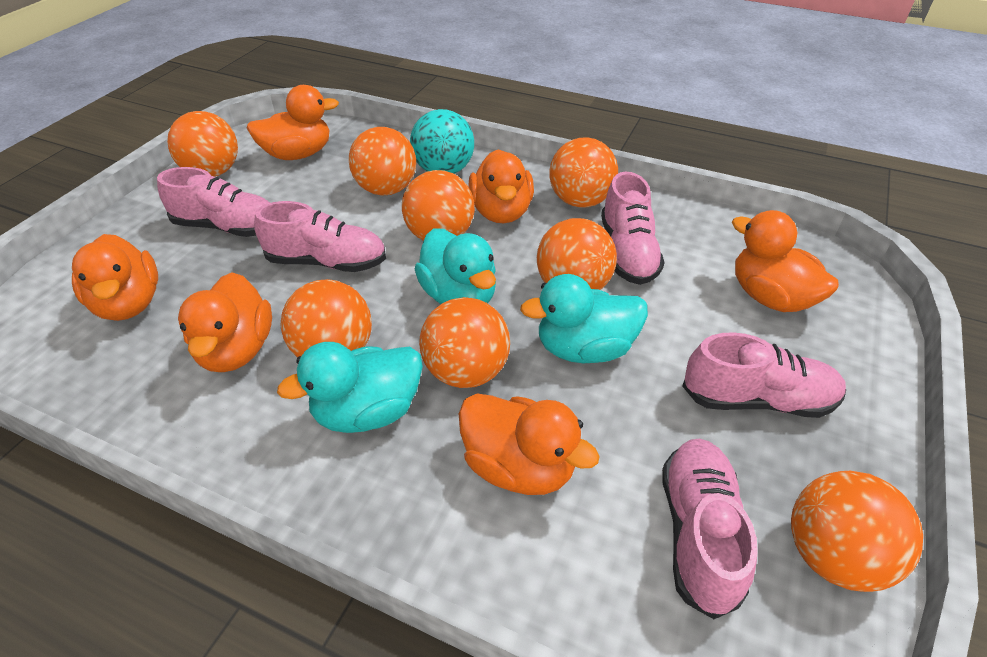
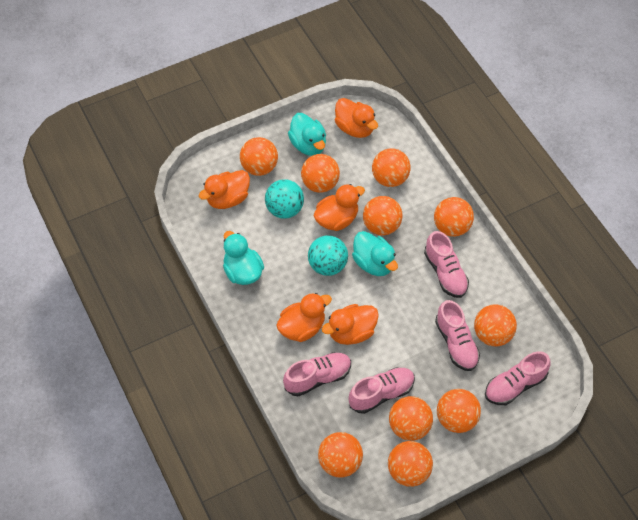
orange ball: 8 -> 10
orange duck: 6 -> 5
turquoise ball: 1 -> 2

